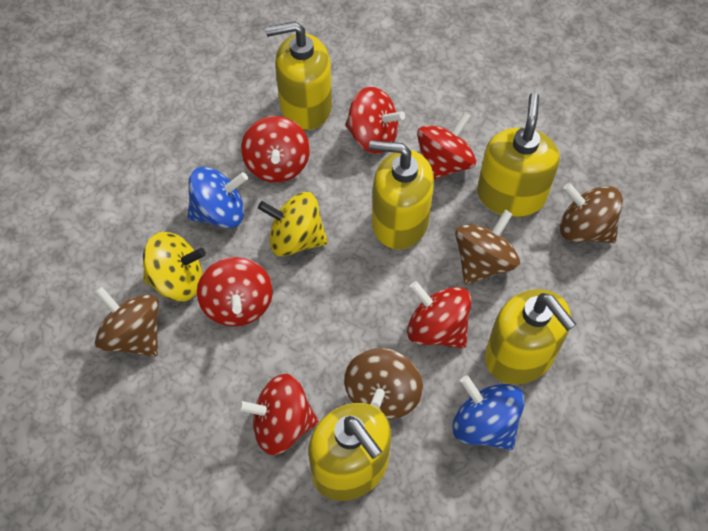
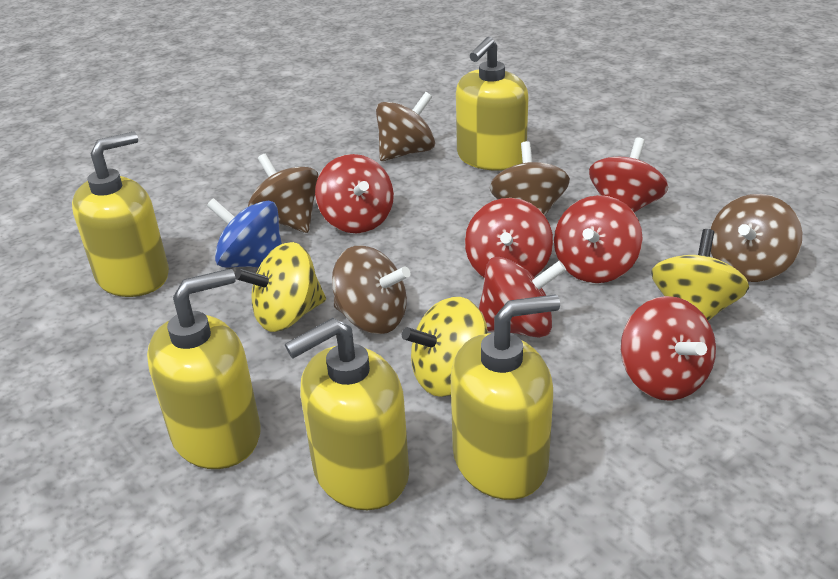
blue spinning top: 2 -> 1
brown spinning top: 4 -> 5
yellow spinning top: 2 -> 3

